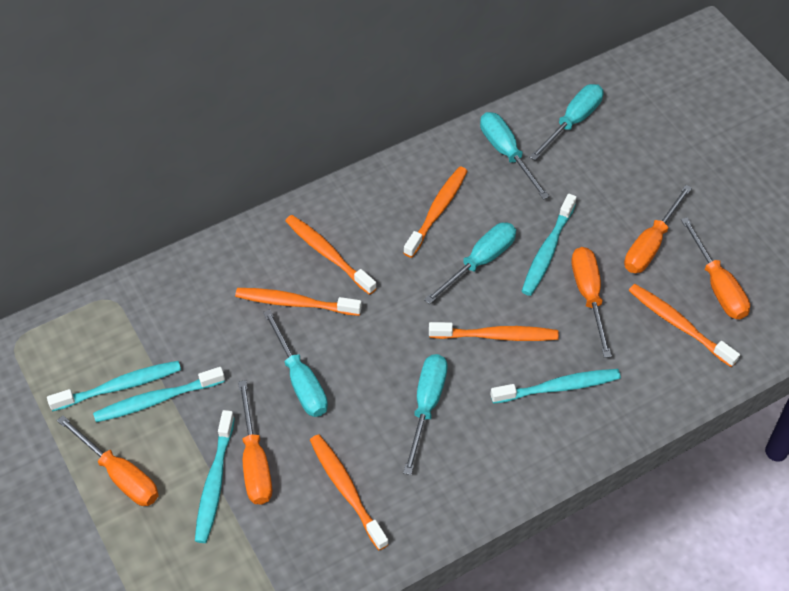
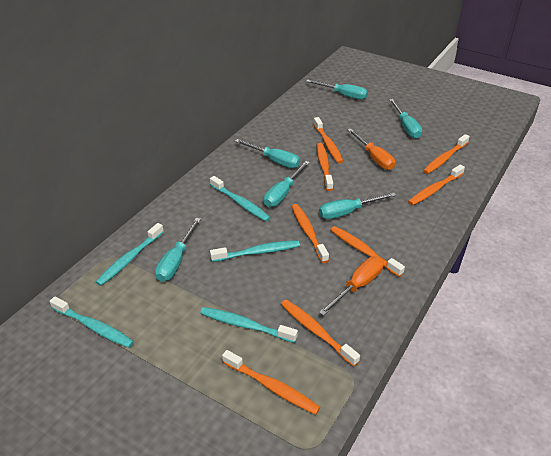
orange screwdriver: 5 -> 2
orange toothbrush: 6 -> 8
turquoise screwdriver: 5 -> 6

